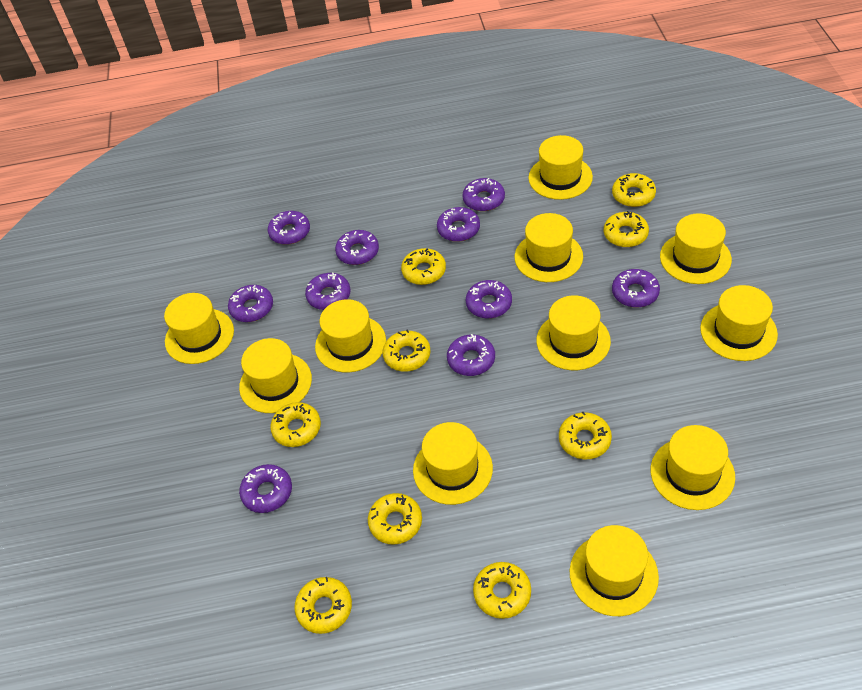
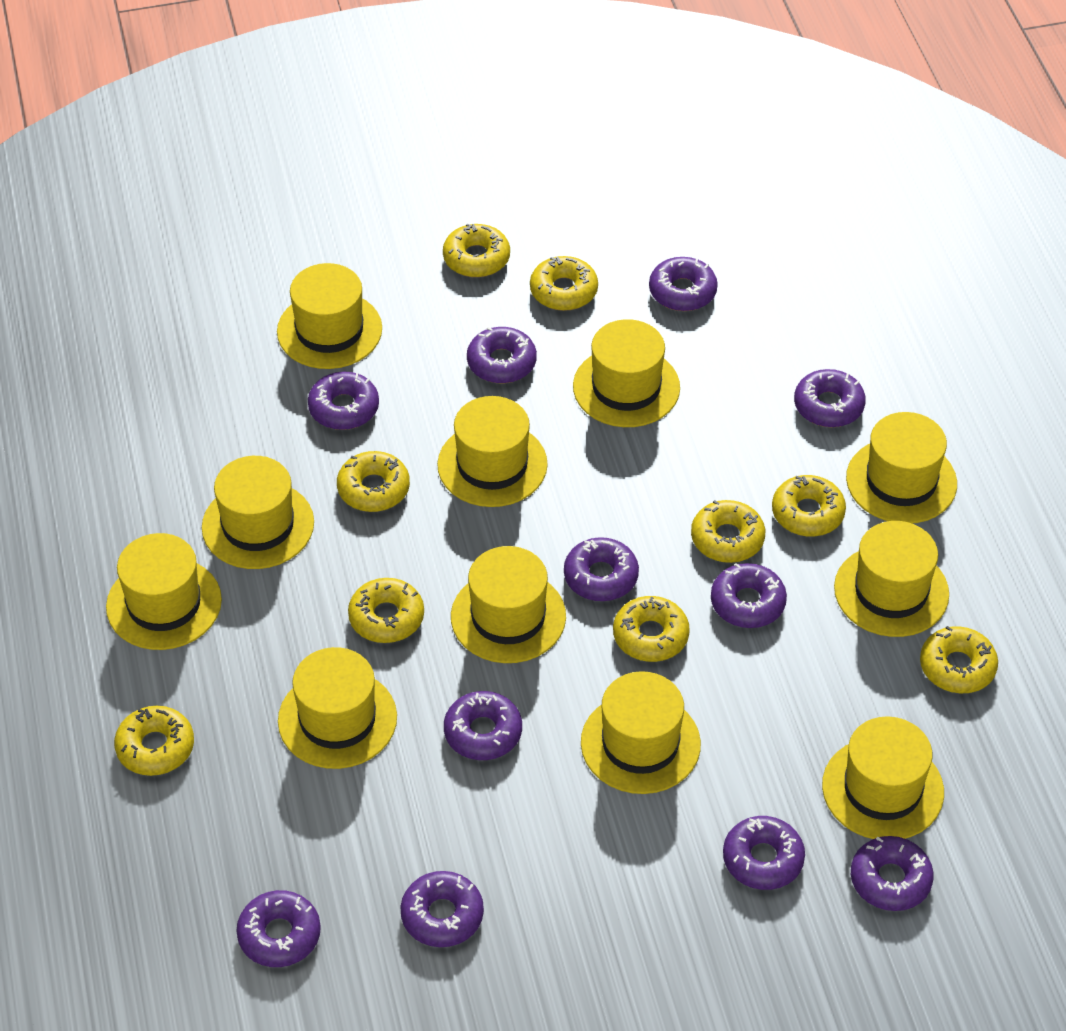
purple donut: 10 -> 11

